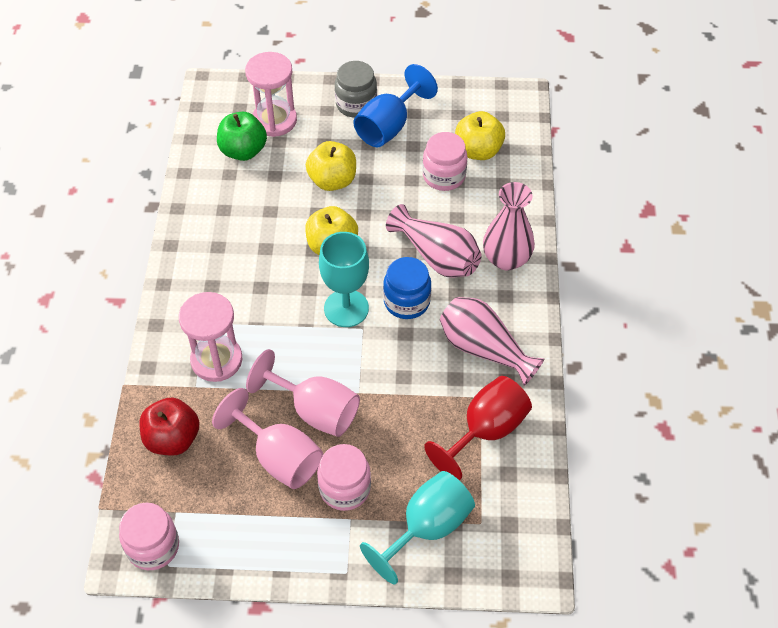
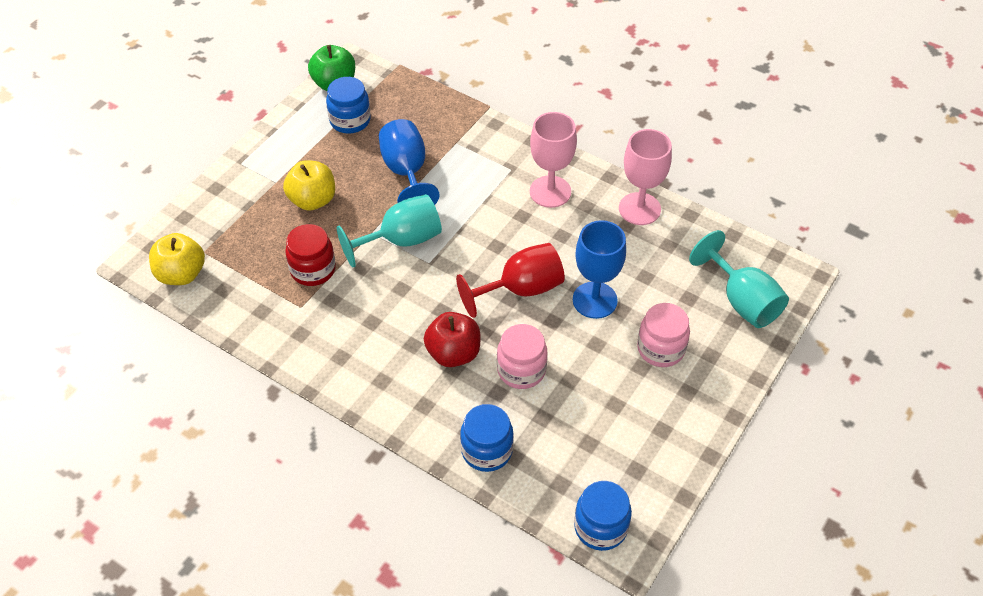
blue goblet: 1 -> 2
blue jar: 1 -> 3
grey jar: 1 -> 0
pink hourglass: 2 -> 0
pink jar: 3 -> 2
pink vase: 3 -> 0
red jar: 0 -> 1
yellow apple: 3 -> 2

